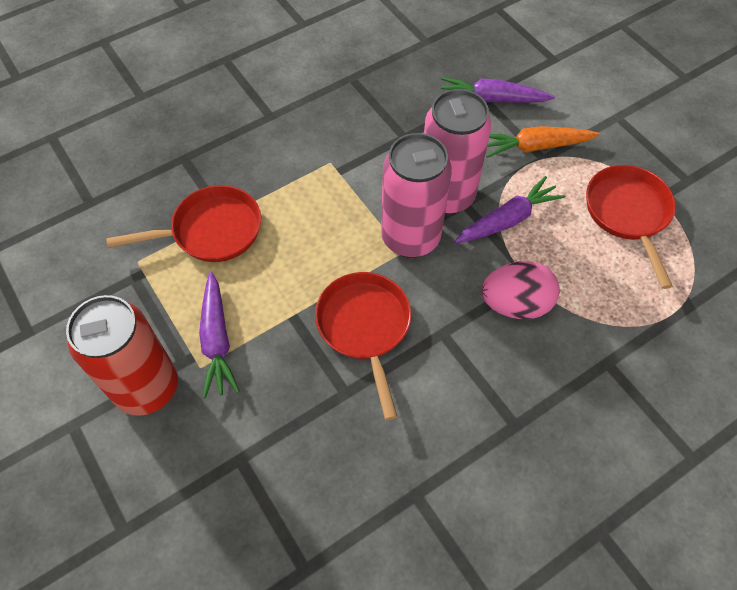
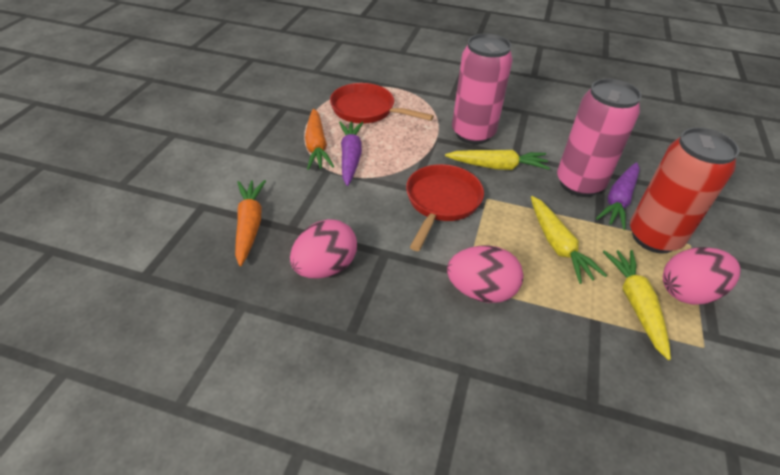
orange carrot: 1 -> 2
pink egg: 1 -> 3
purple carrot: 3 -> 2
red pan: 3 -> 2
yellow carrot: 0 -> 3

